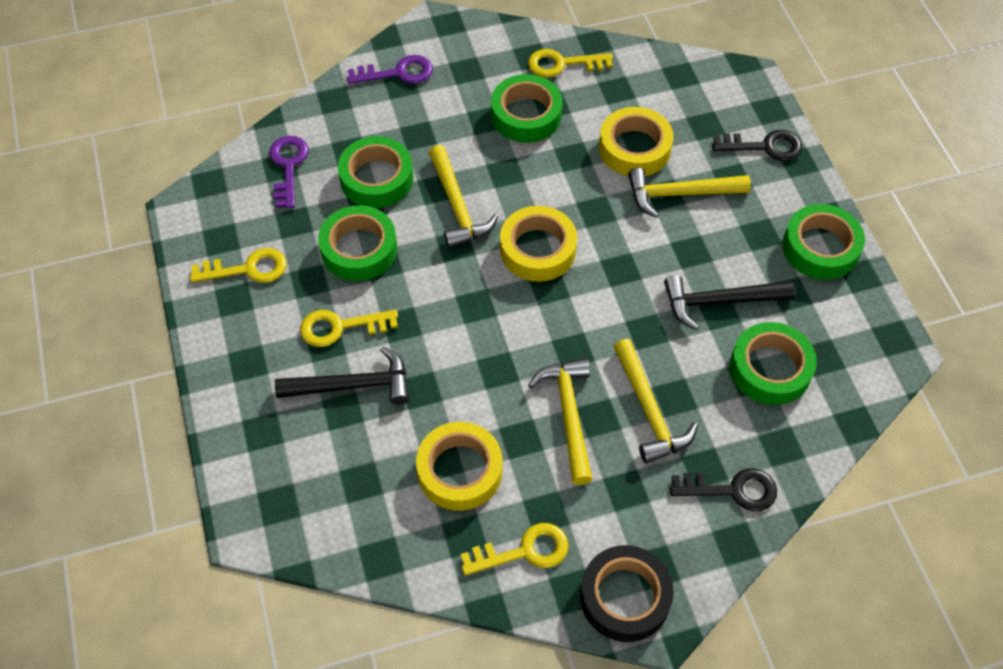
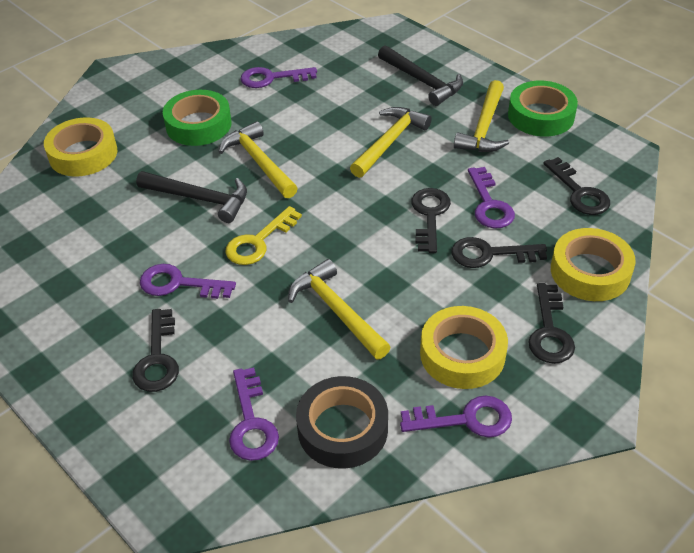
black key: 2 -> 5
green tape: 5 -> 2
purple key: 2 -> 5
yellow key: 4 -> 1

